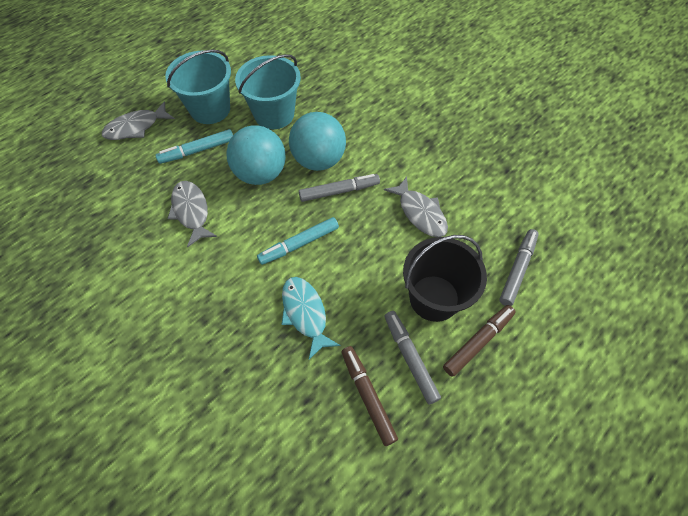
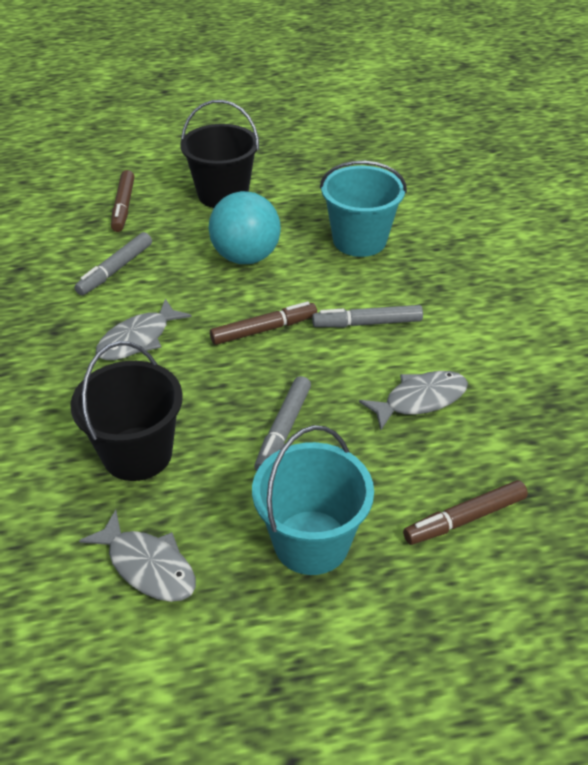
black bucket: 1 -> 2
brown marker: 2 -> 3
turquoise ball: 2 -> 1
turquoise fish: 1 -> 0
turquoise marker: 2 -> 0

